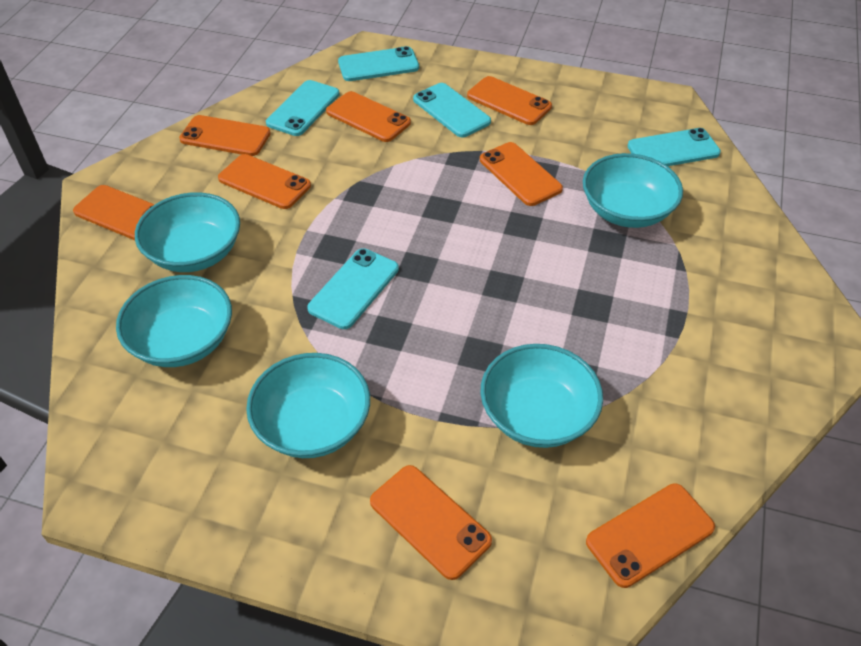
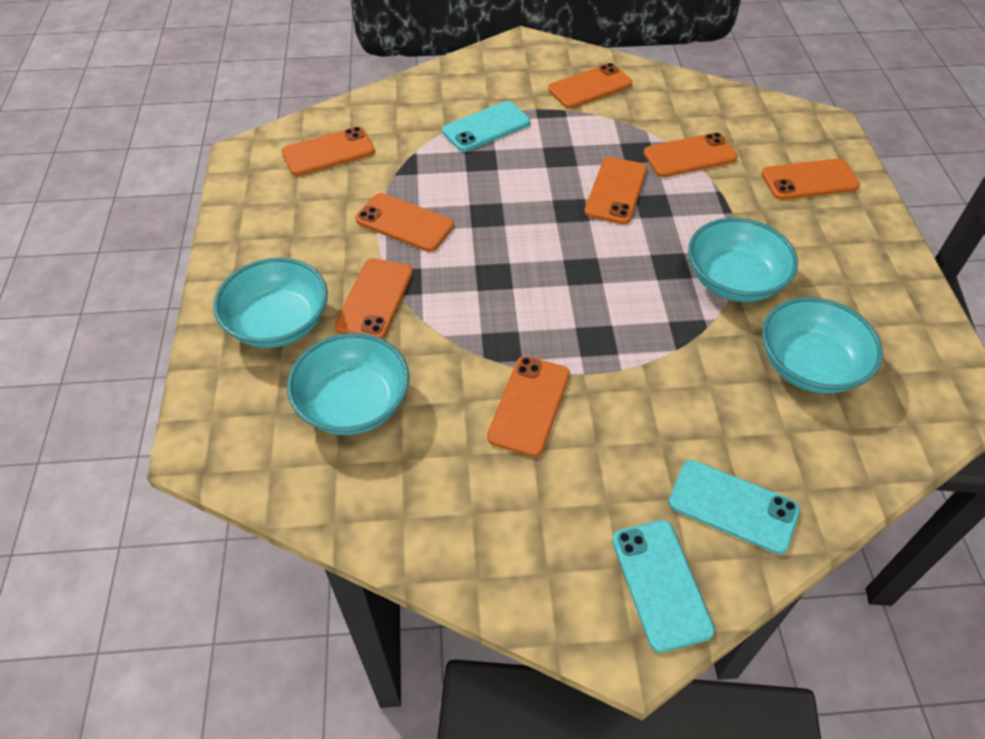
turquoise bowl: 5 -> 4
turquoise phone: 5 -> 3

